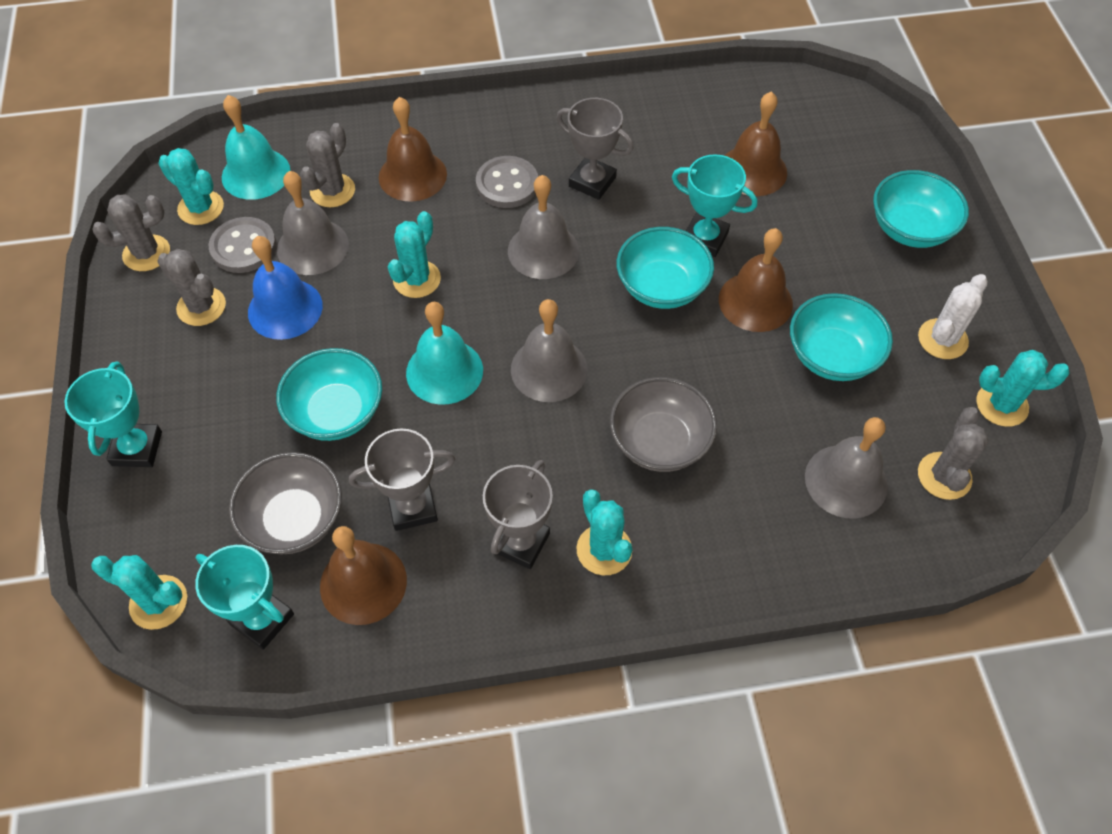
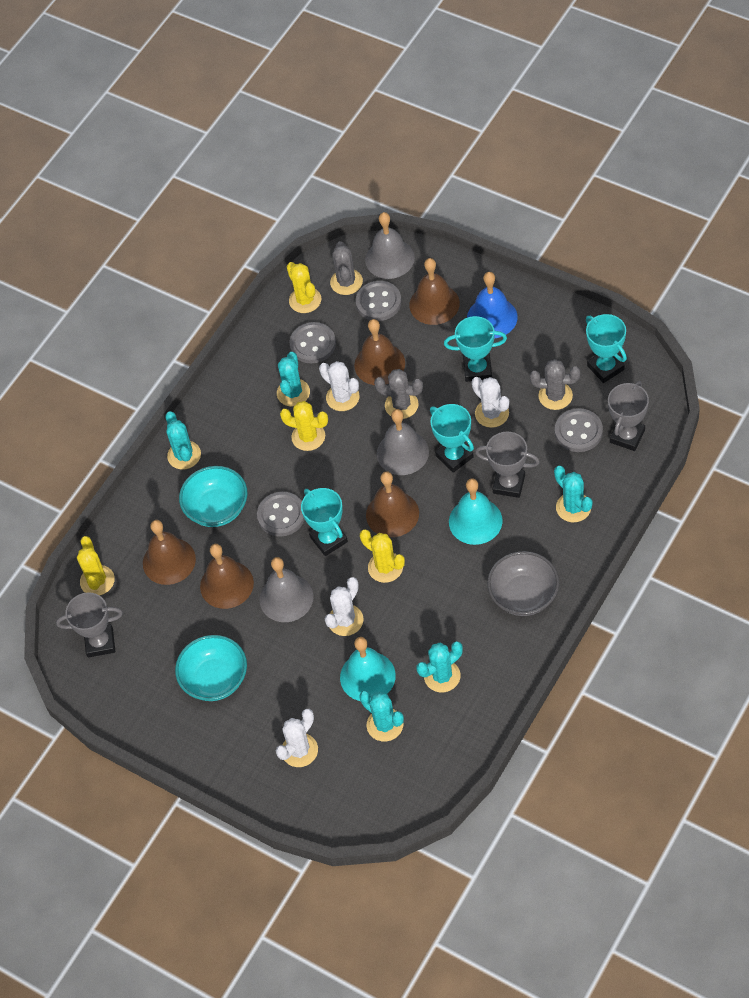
brown bell: 4 -> 5
grey bell: 4 -> 3
grey bowl: 2 -> 1
grey button: 2 -> 4
grey cactus: 4 -> 3
turquoise bowl: 4 -> 2
turquoise trophy: 3 -> 4
white cactus: 1 -> 4
yellow cactus: 0 -> 4

